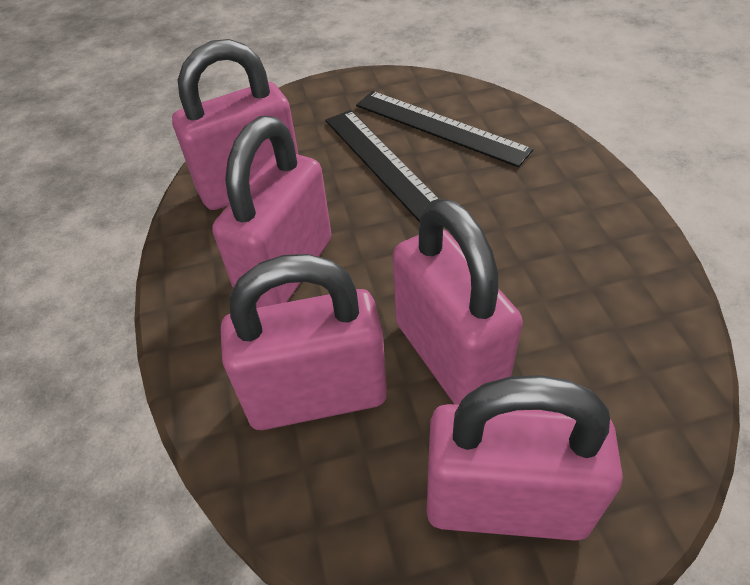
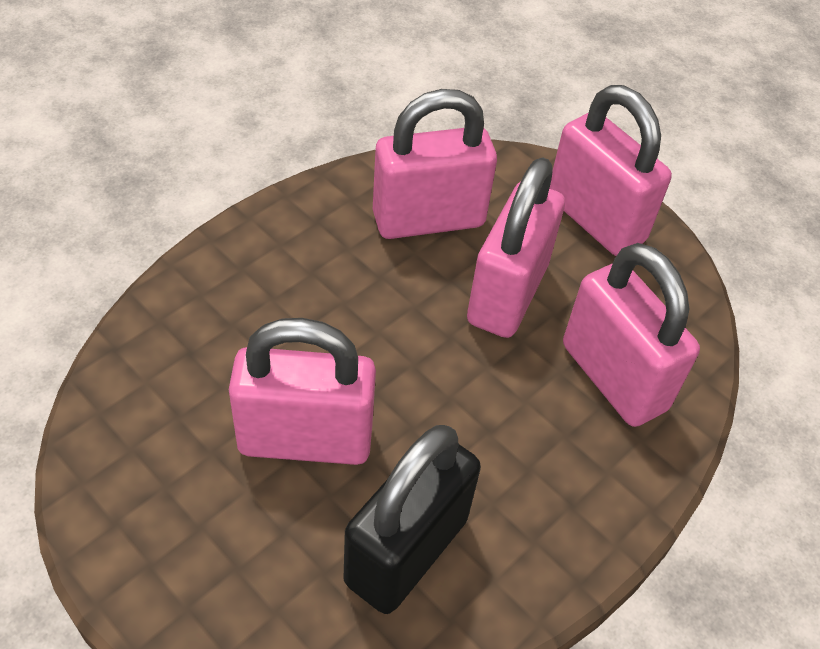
black padlock: 0 -> 1
black ruler: 2 -> 0

